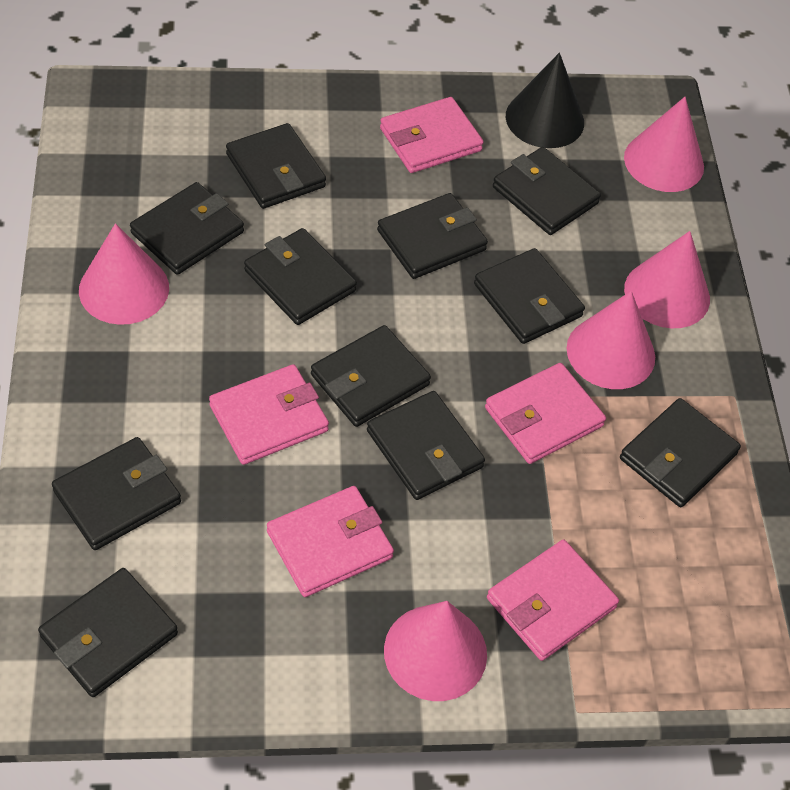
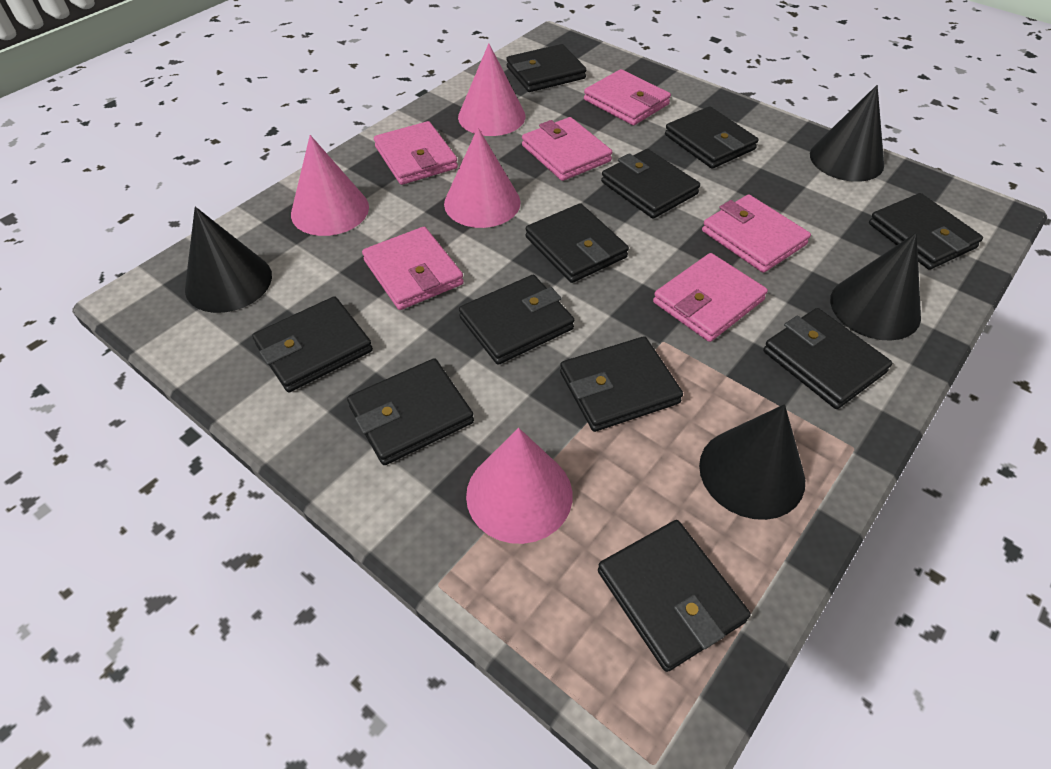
black cone: 1 -> 4
pink cone: 5 -> 4
pink wallet: 5 -> 6

